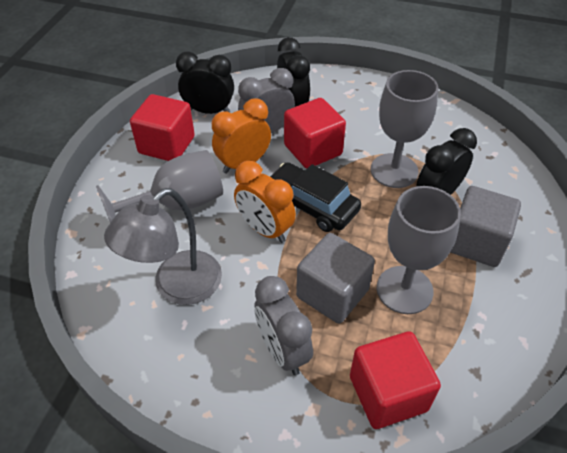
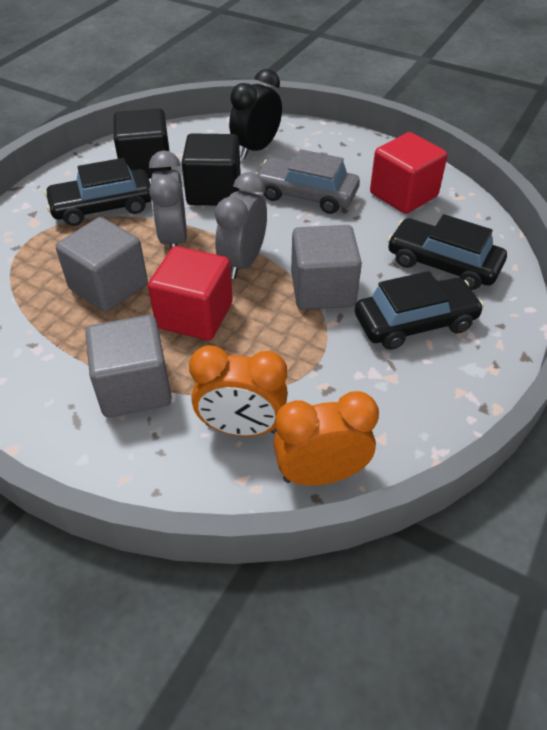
black car: 1 -> 3
black clock: 3 -> 1
black cube: 0 -> 2
grey car: 0 -> 1
grey cube: 2 -> 3
grey goblet: 3 -> 0
grey lamp: 1 -> 0
red cube: 3 -> 2

